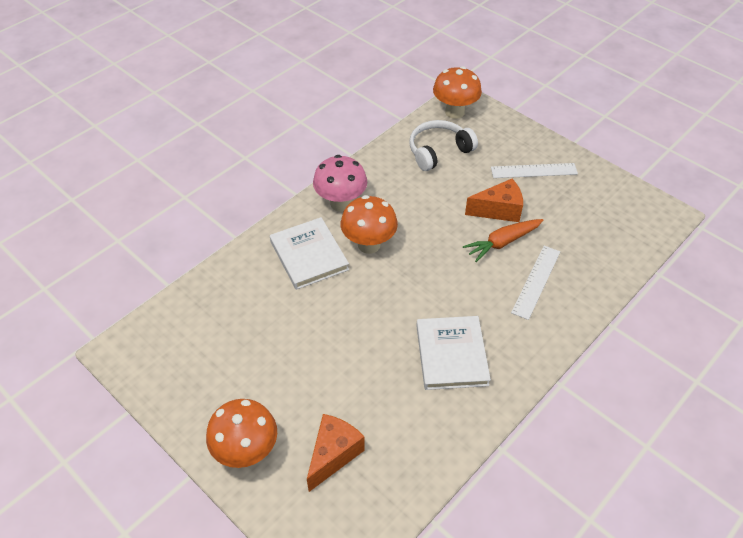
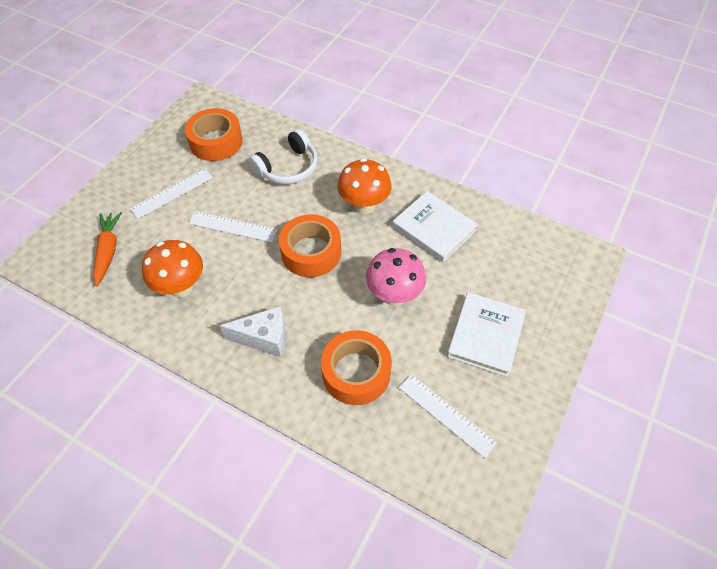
orange cheese: 2 -> 0
orange mushroom: 3 -> 2
orange tape: 0 -> 3
white cheese: 0 -> 1
white ruler: 2 -> 3

